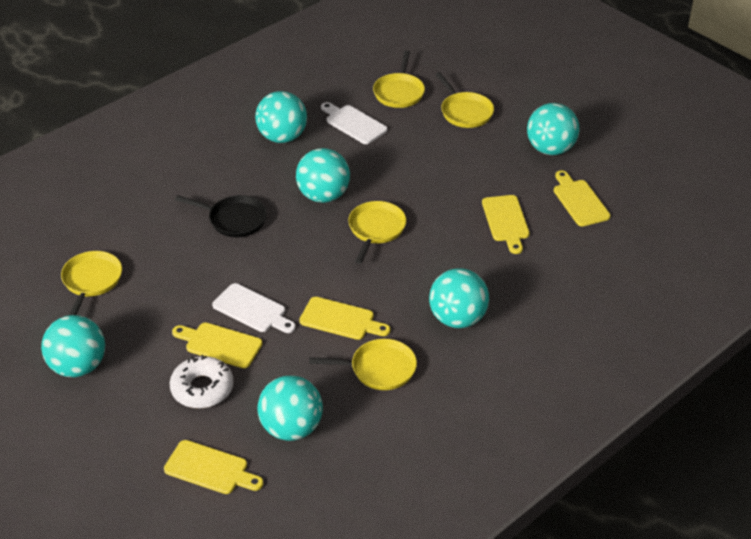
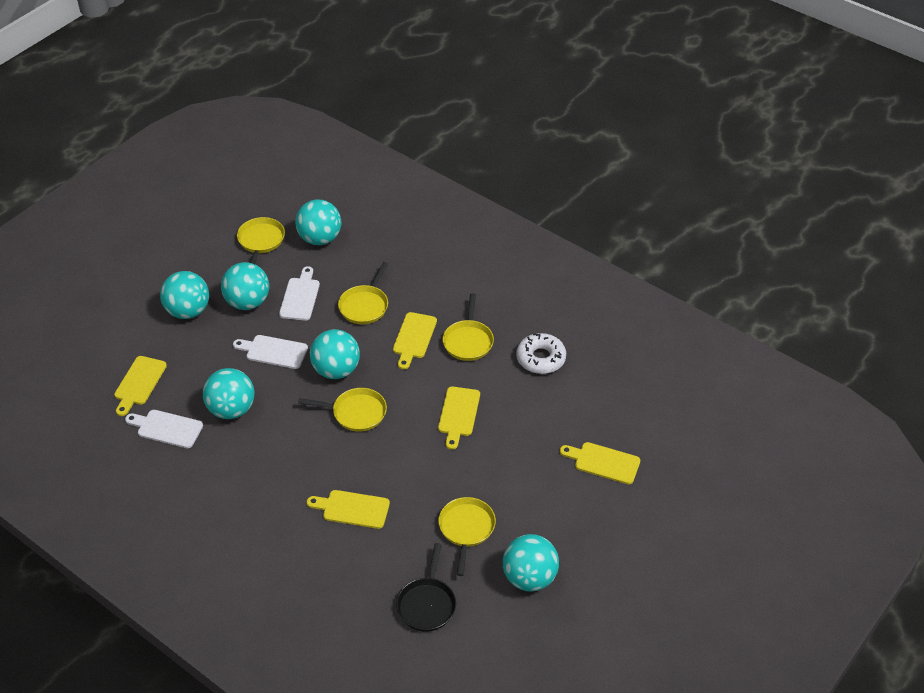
white cutting board: 2 -> 3

